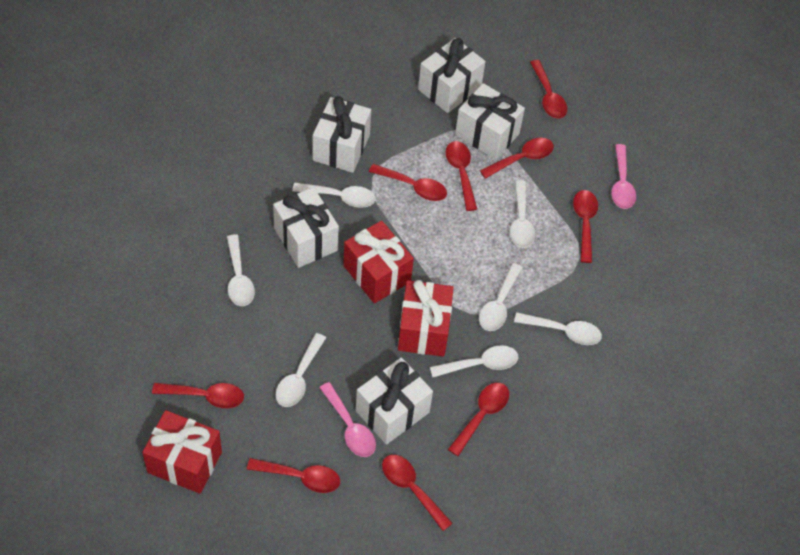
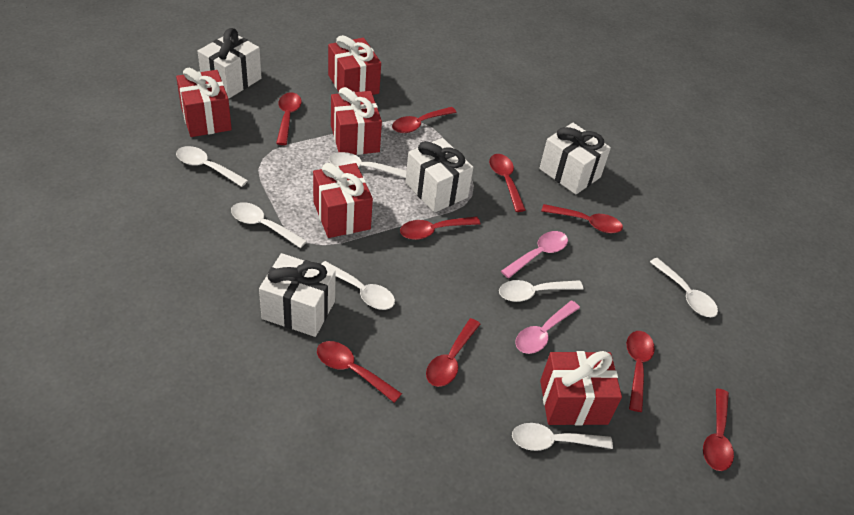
red gift: 3 -> 5
white gift: 5 -> 4

